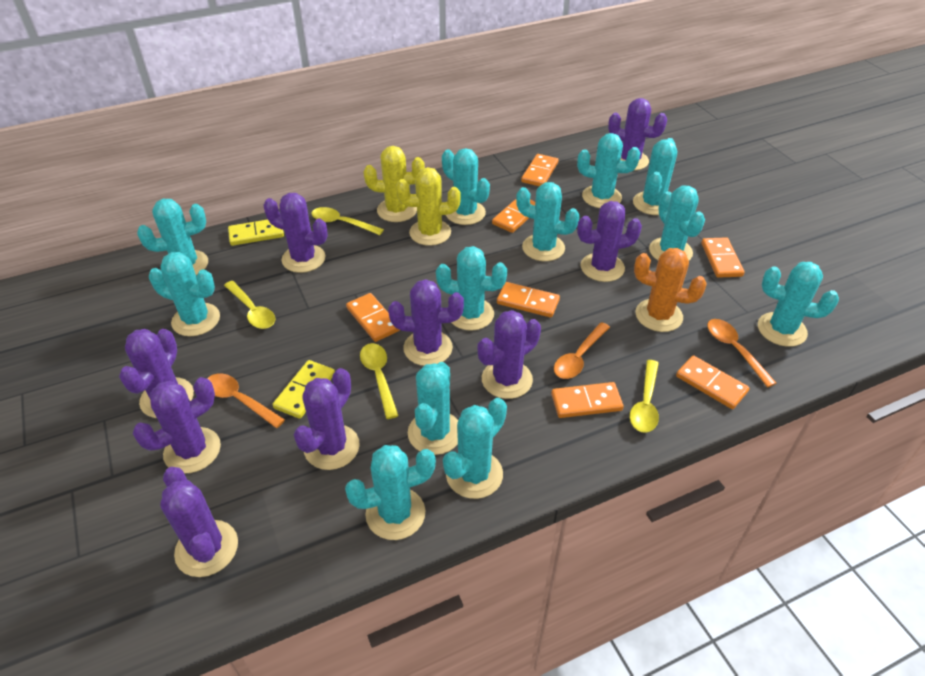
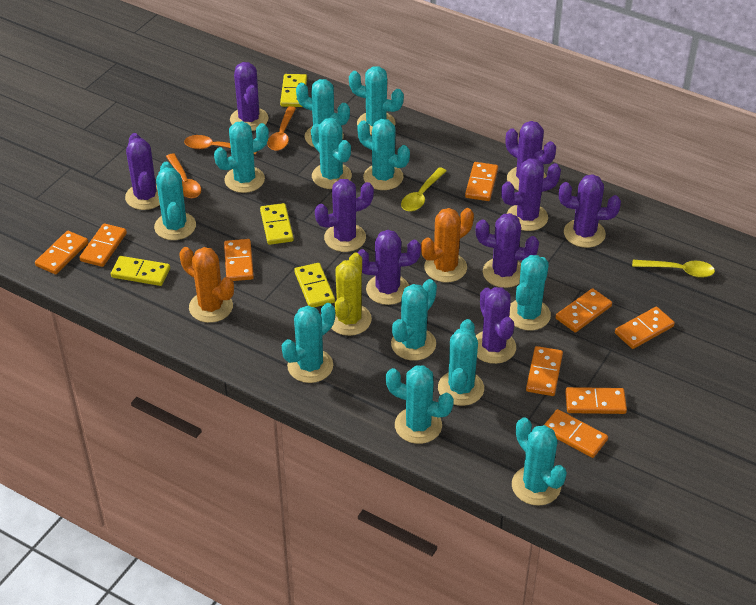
orange cactus: 1 -> 2
orange domino: 7 -> 9
yellow cactus: 2 -> 1
yellow domino: 2 -> 4
yellow spoon: 4 -> 2

